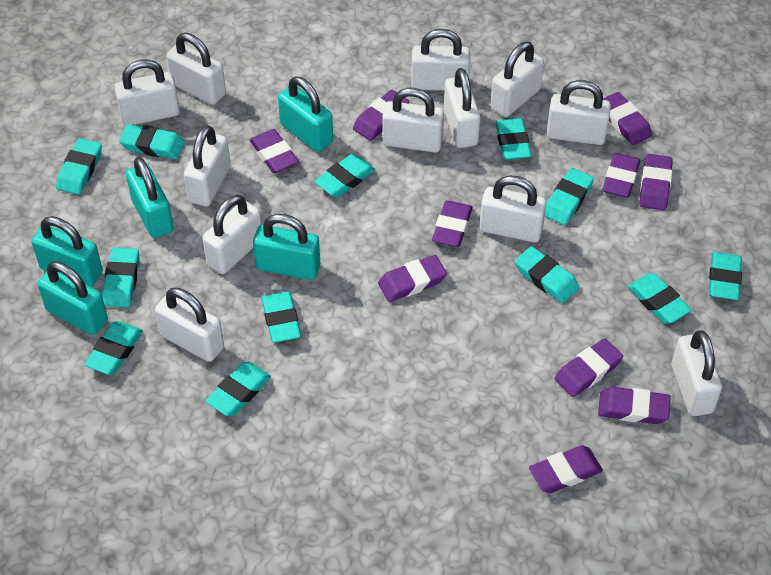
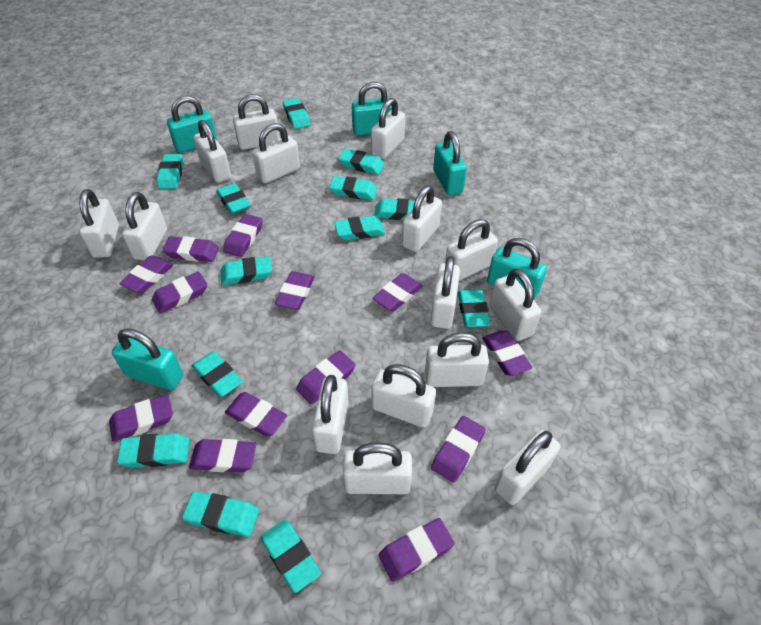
purple eraser: 10 -> 13
turquoise eraser: 12 -> 13
white padlock: 12 -> 15

